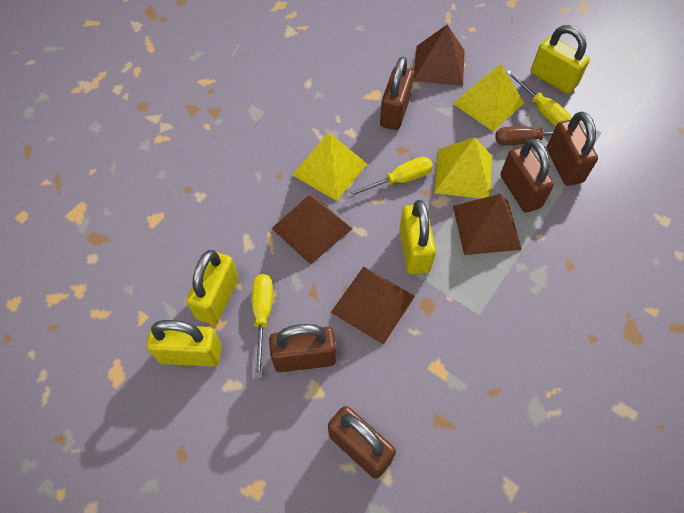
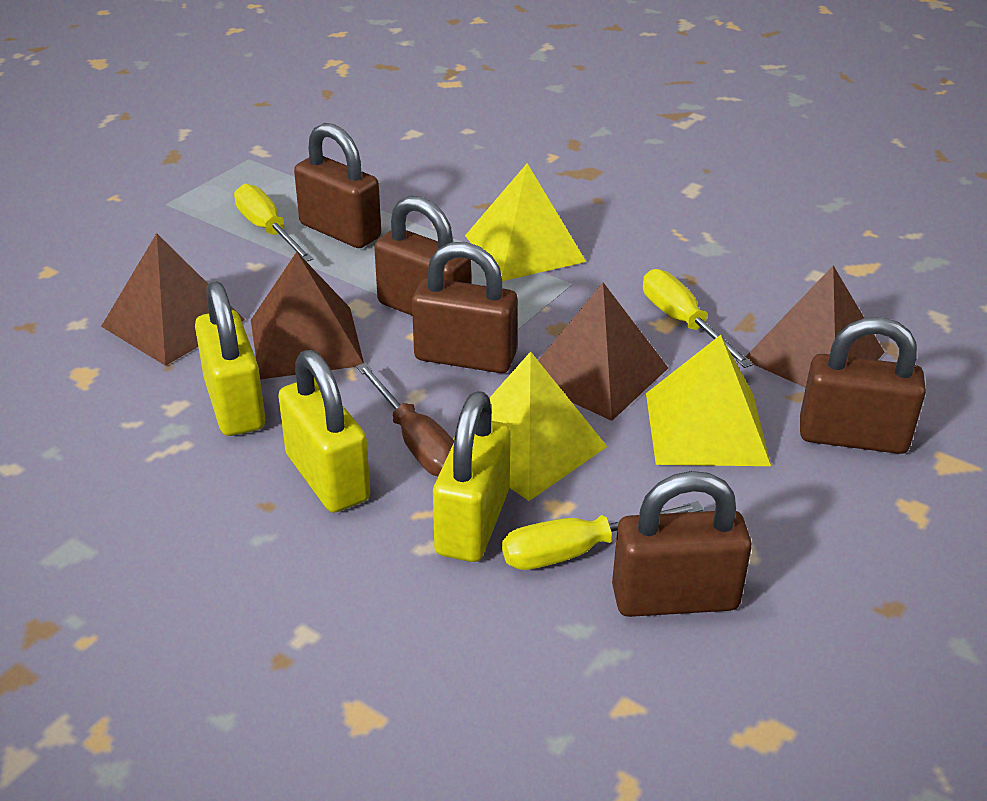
yellow padlock: 4 -> 3

